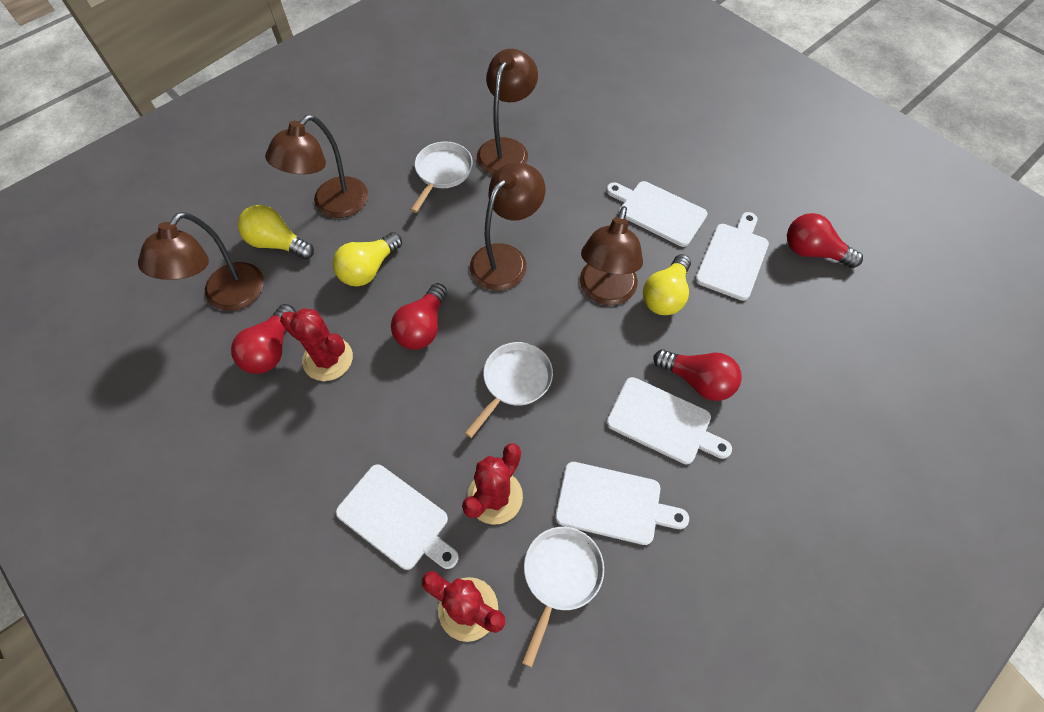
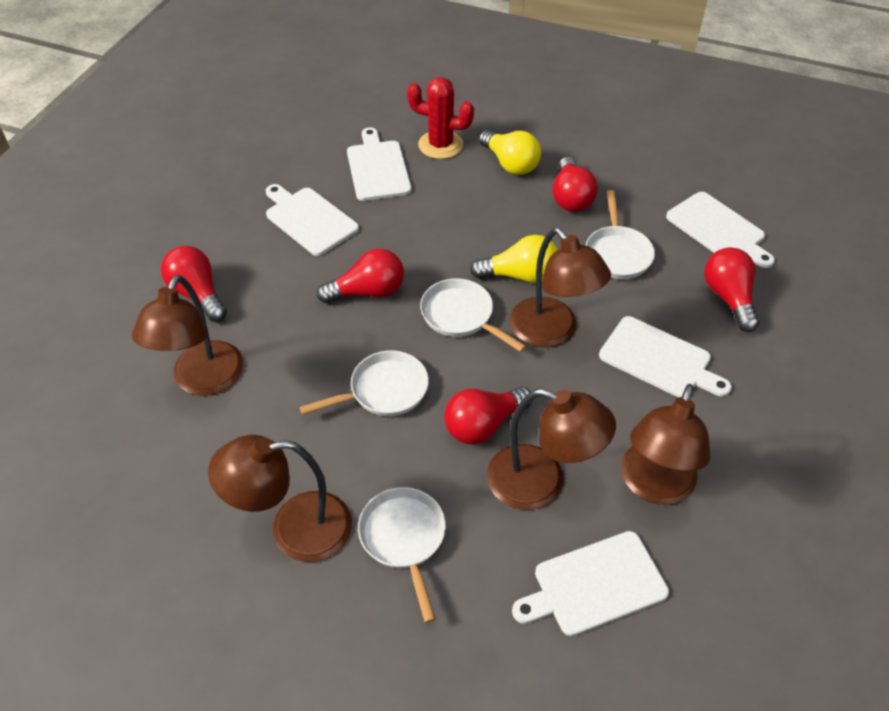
red cactus: 3 -> 1
red light bulb: 4 -> 5
white pan: 3 -> 4
yellow light bulb: 3 -> 2

